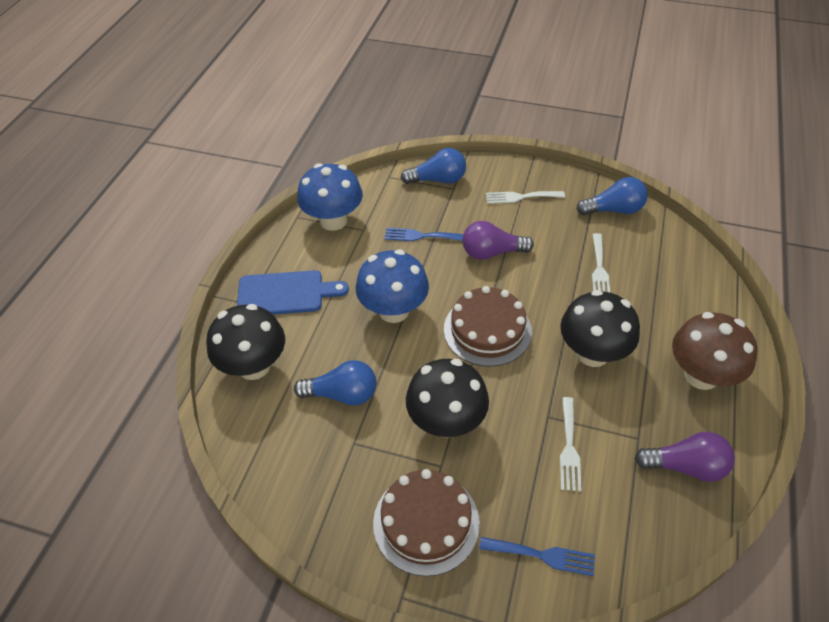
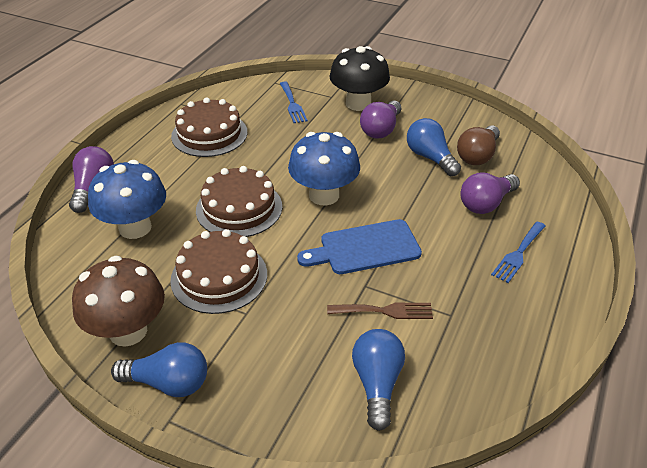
black mushroom: 3 -> 1
brown cake: 2 -> 3
brown fork: 0 -> 1
brown light bulb: 0 -> 1
purple light bulb: 2 -> 3
white fork: 3 -> 0

